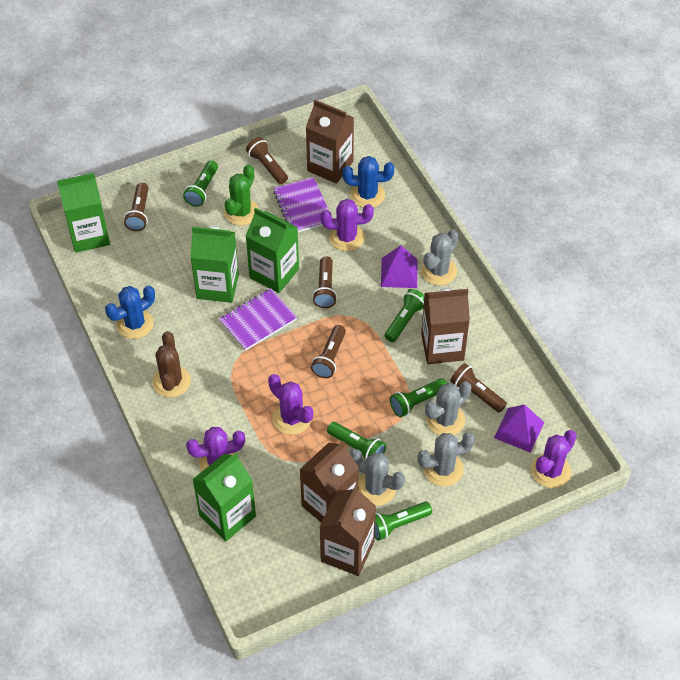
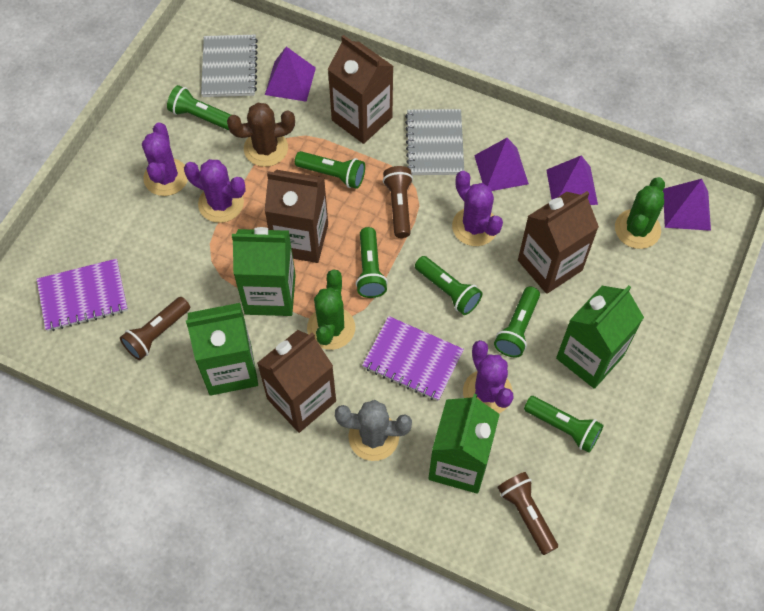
blue cactus: 2 -> 0
brown flashlight: 5 -> 3
green cactus: 1 -> 2
green flashlight: 5 -> 6
grey cactus: 4 -> 1
grey notebook: 0 -> 2
purple pyramid: 2 -> 4

